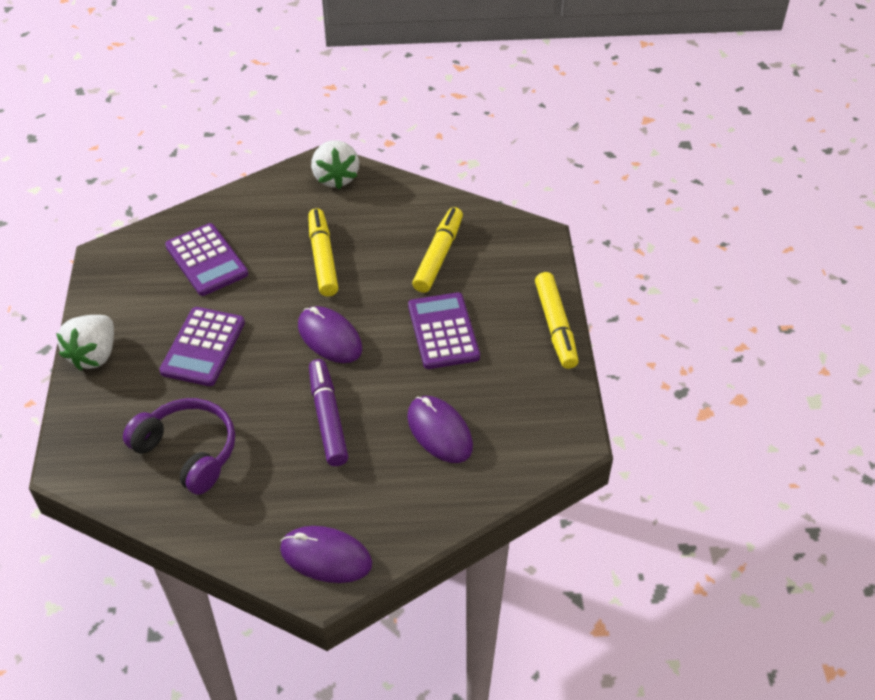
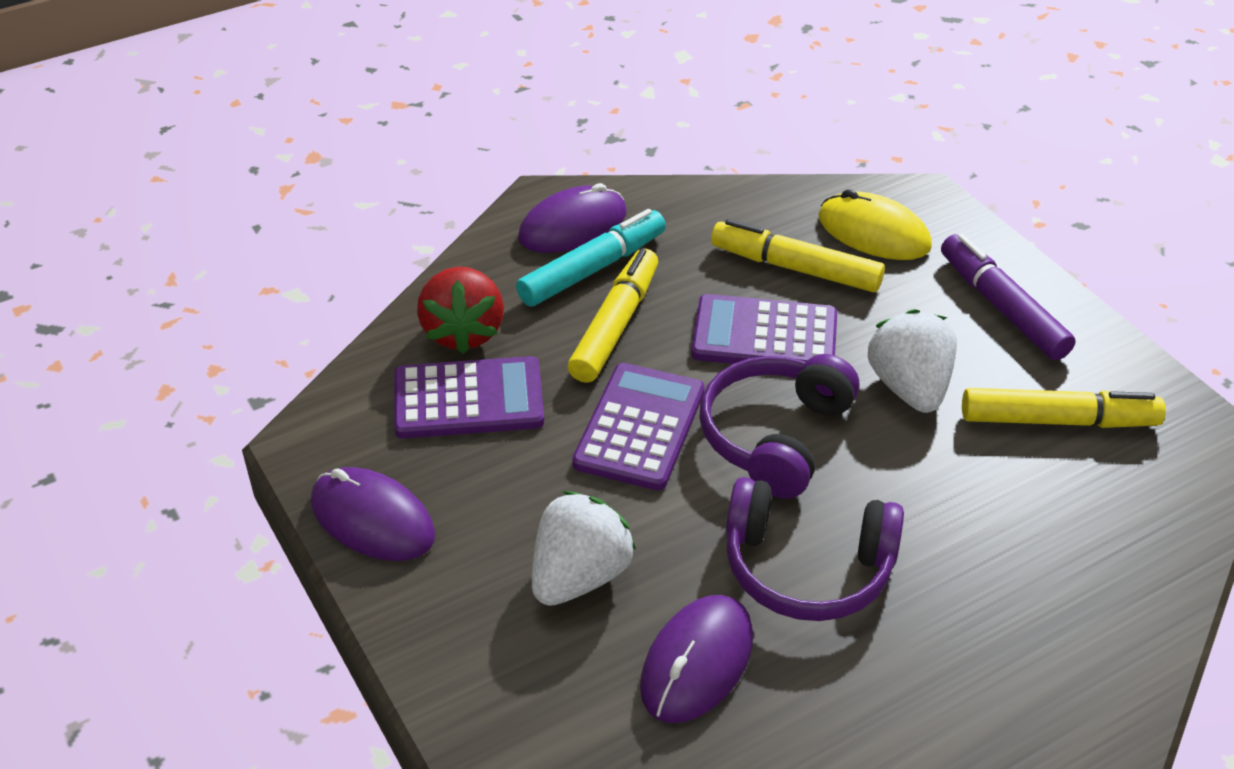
purple headphones: 1 -> 2
red strawberry: 0 -> 1
turquoise marker: 0 -> 1
yellow mouse: 0 -> 1

